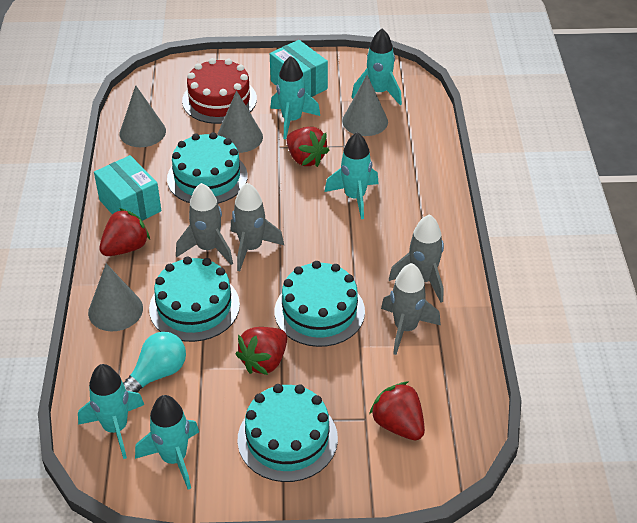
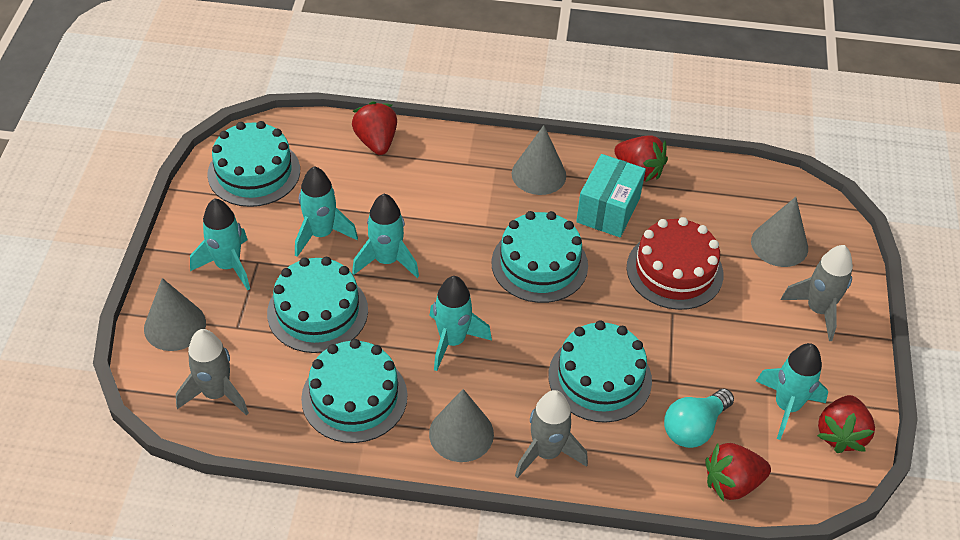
grey rocket: 4 -> 3
turquoise box: 2 -> 1
turquoise cake: 4 -> 5

